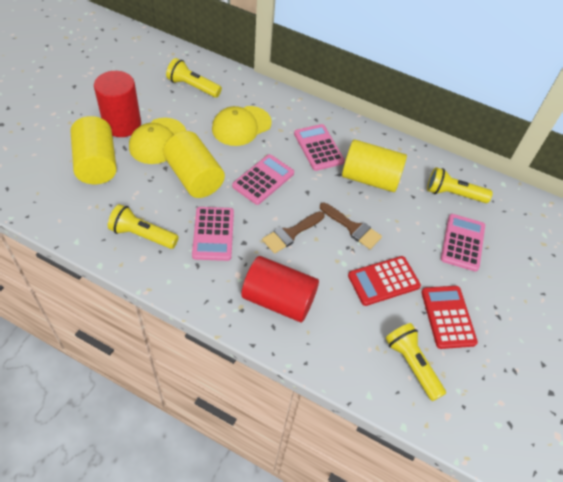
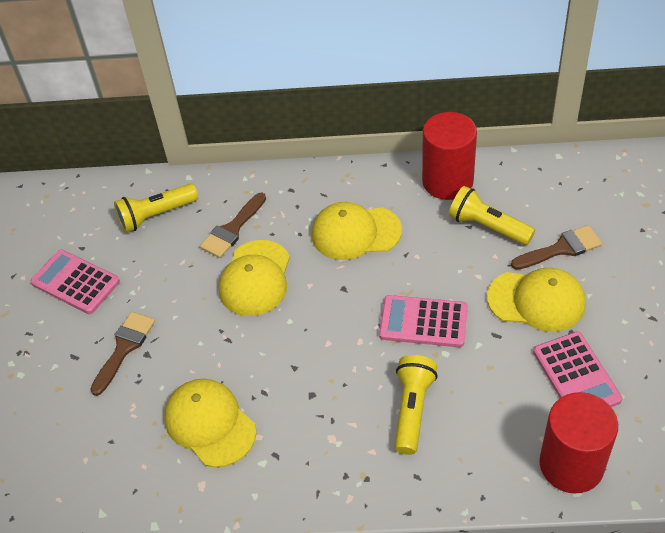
brown brush: 2 -> 3
pink calculator: 4 -> 3
red calculator: 2 -> 0
yellow cap: 2 -> 4
yellow cylinder: 3 -> 0
yellow flashlight: 4 -> 3

